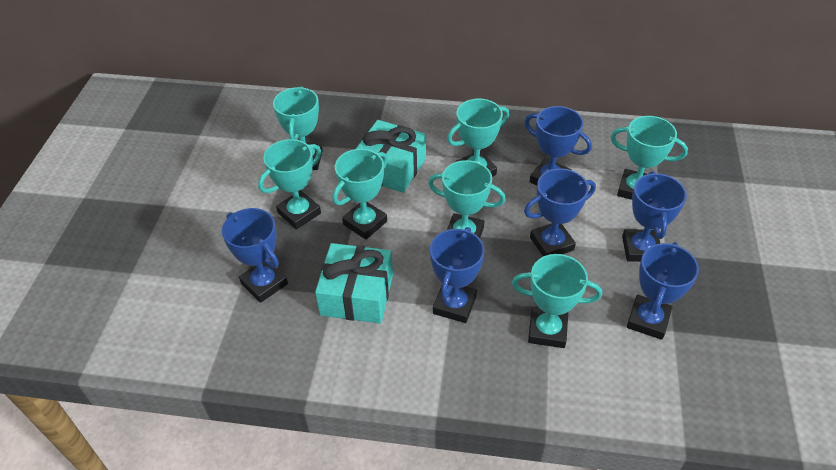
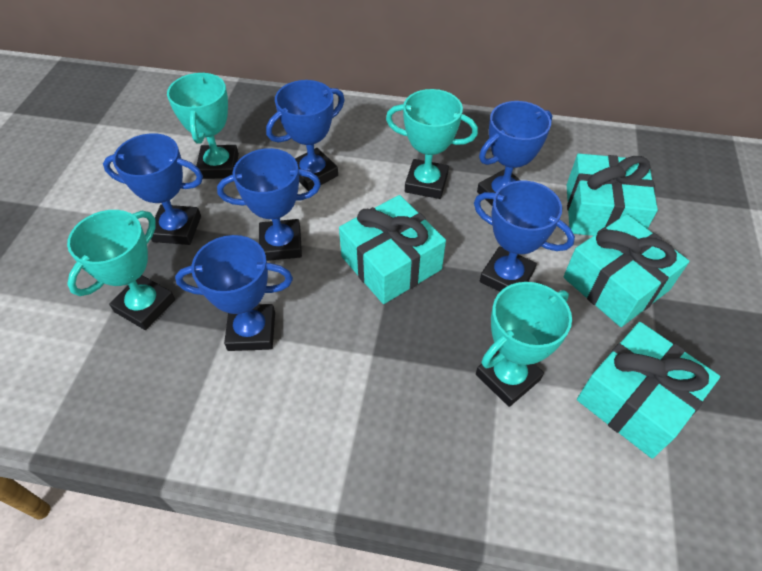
turquoise gift: 2 -> 4
turquoise trophy: 7 -> 4

